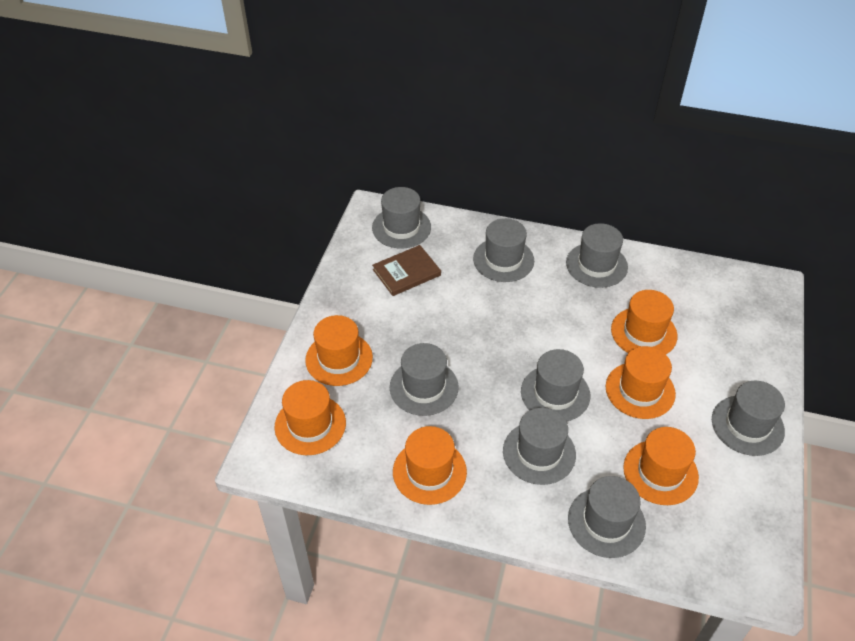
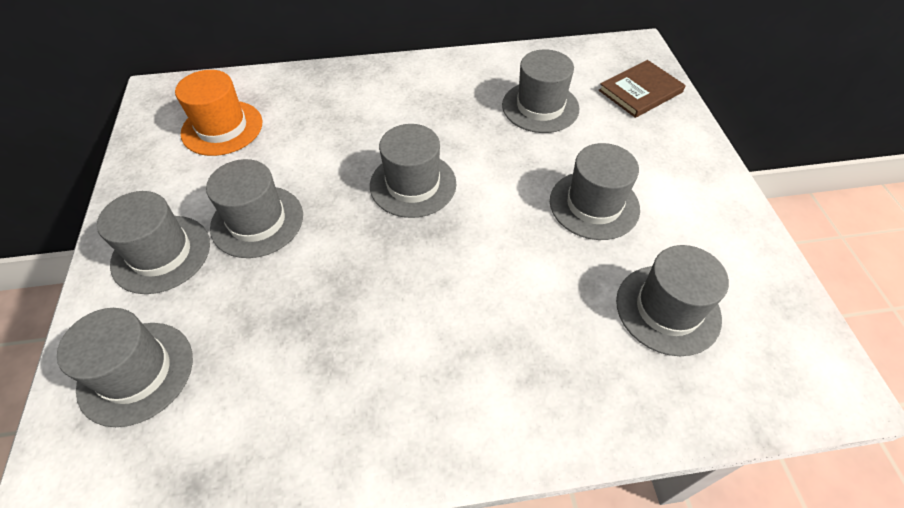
grey hat: 8 -> 7
orange hat: 6 -> 1

